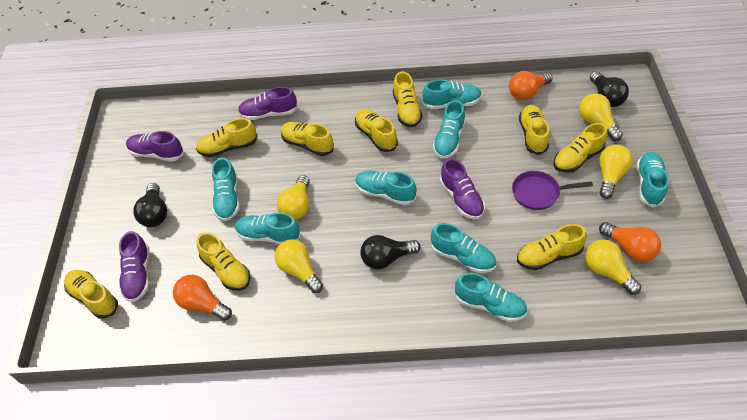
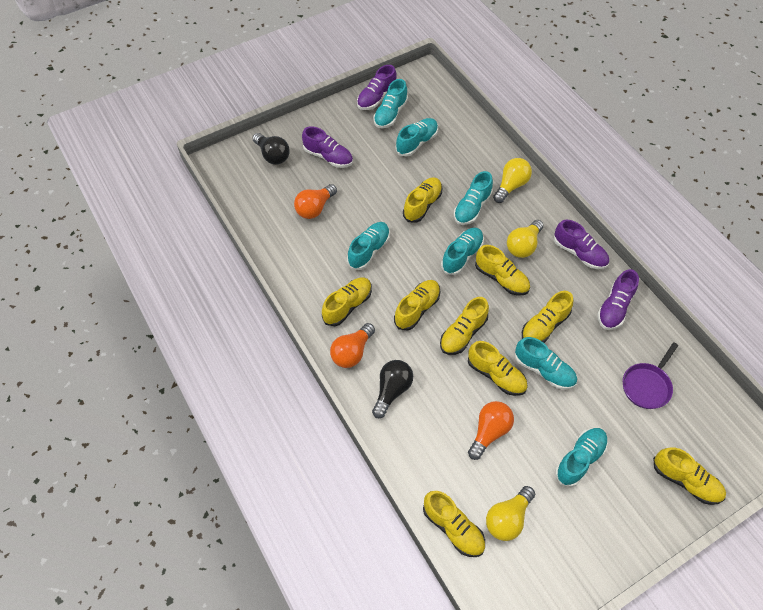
black light bulb: 3 -> 2
turquoise shoe: 8 -> 7
yellow light bulb: 5 -> 3

